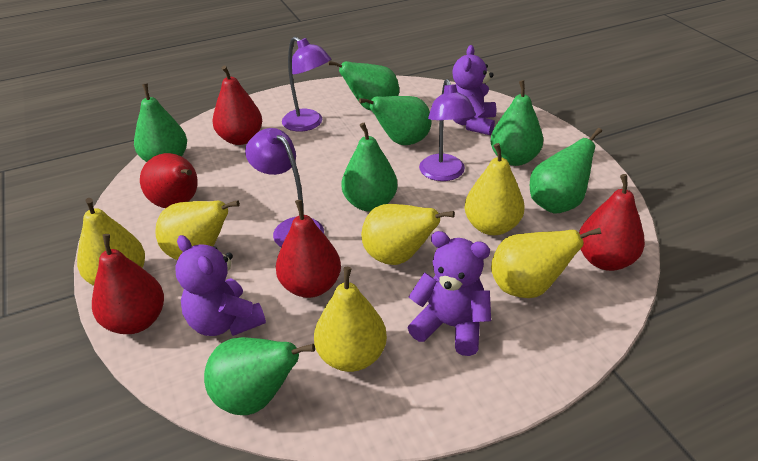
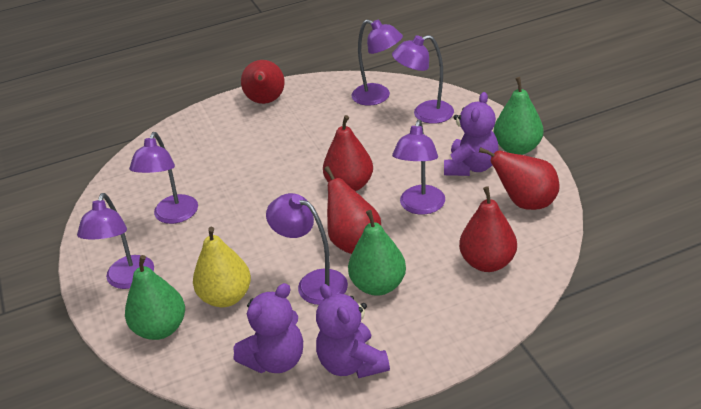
green pear: 7 -> 3
purple lamp: 3 -> 6
yellow pear: 6 -> 1

